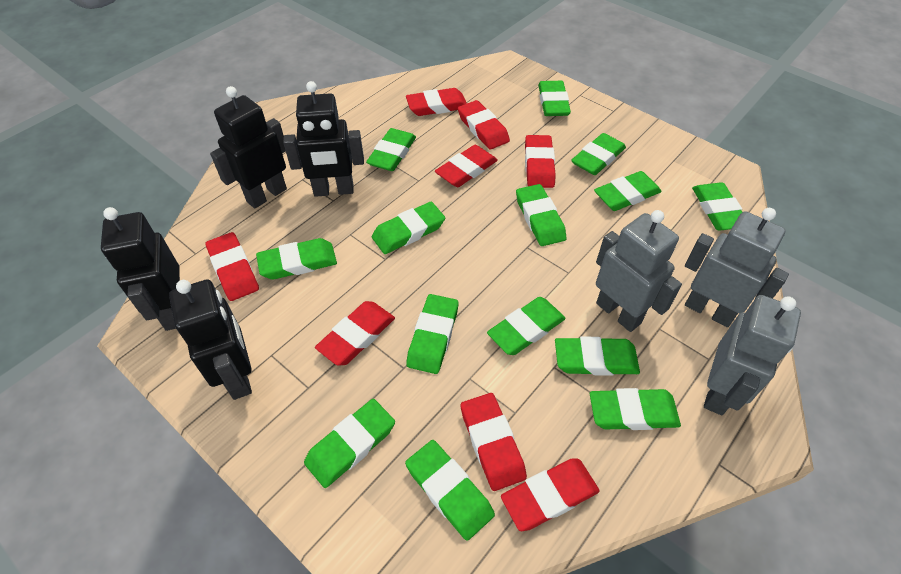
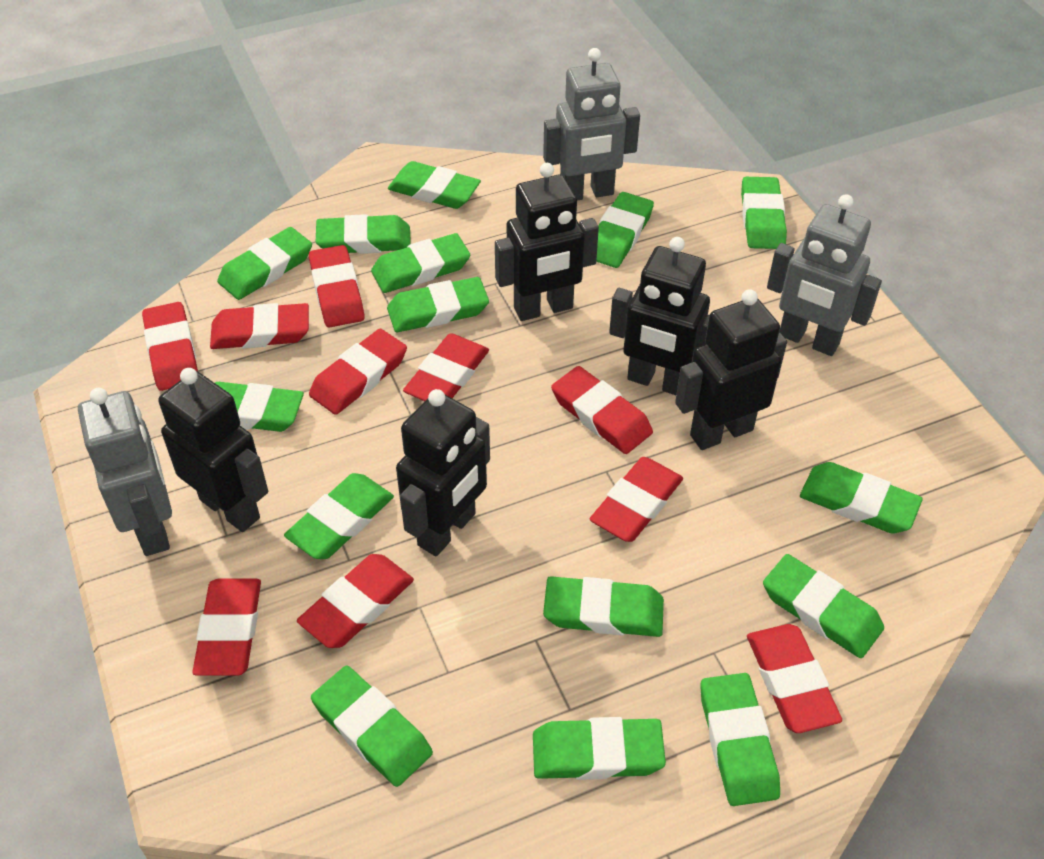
black robot: 4 -> 5
green eraser: 14 -> 15
red eraser: 8 -> 10

